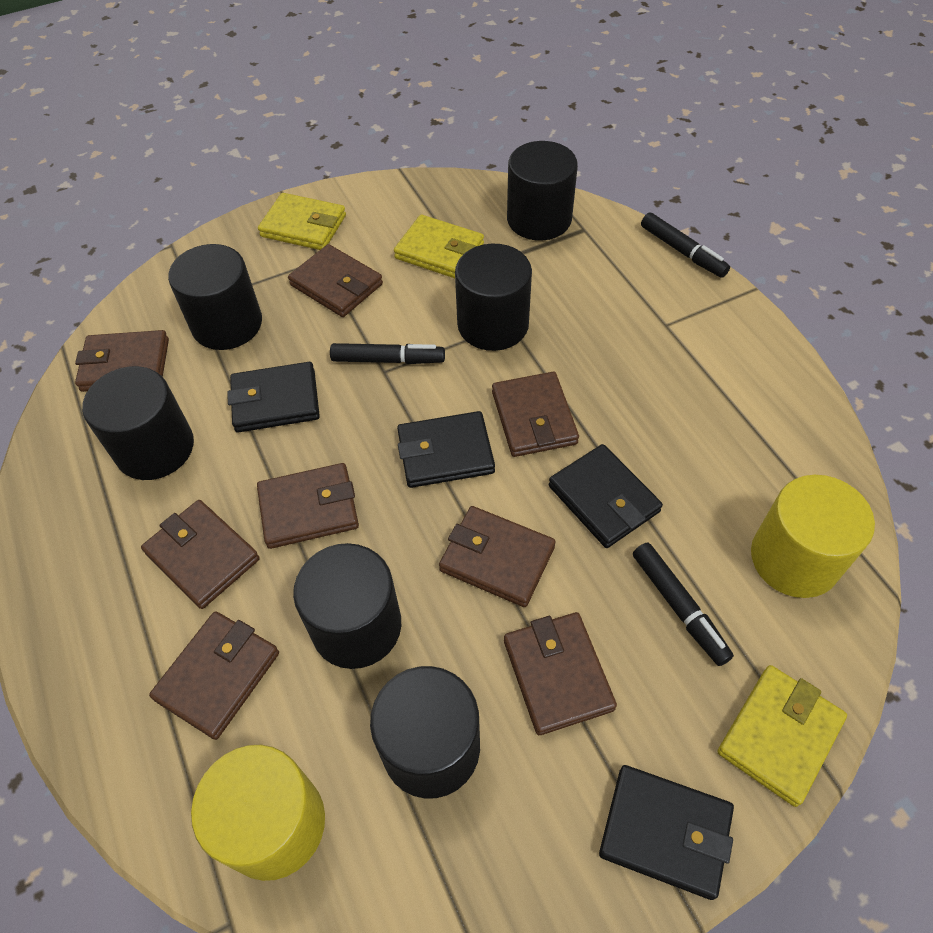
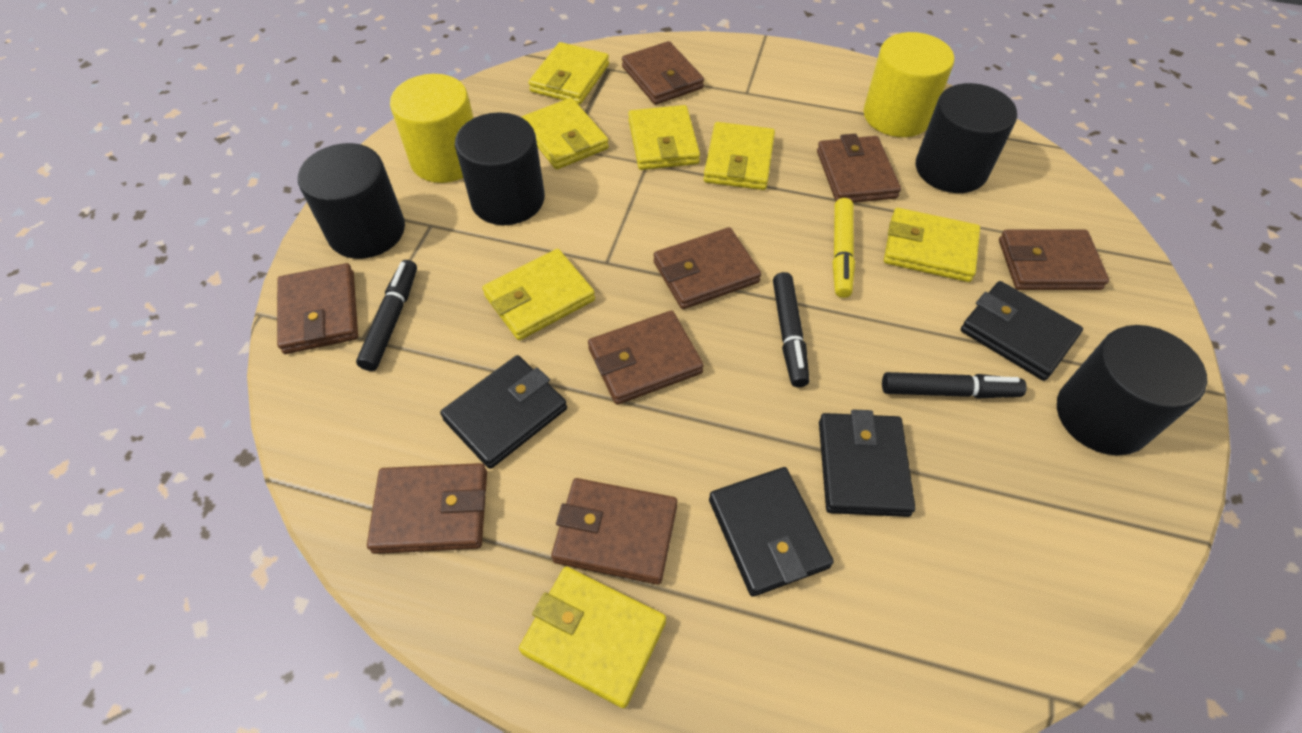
black cylinder: 6 -> 4
yellow marker: 0 -> 1
yellow wallet: 3 -> 7

